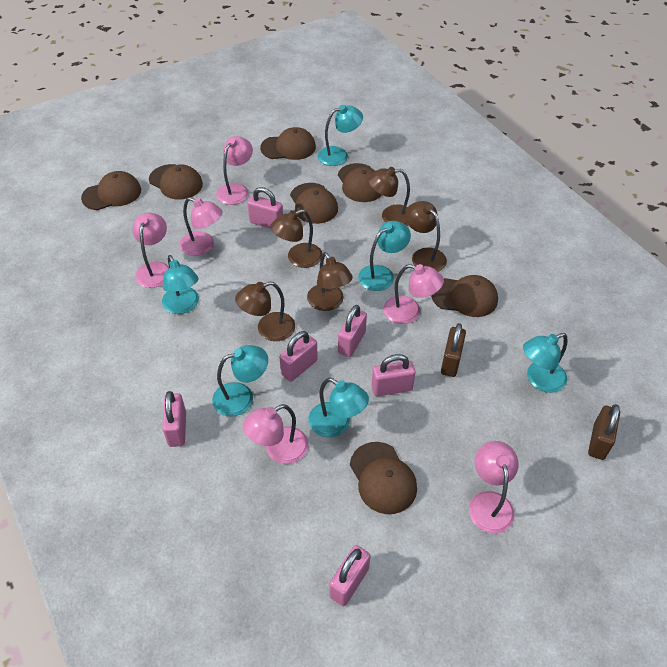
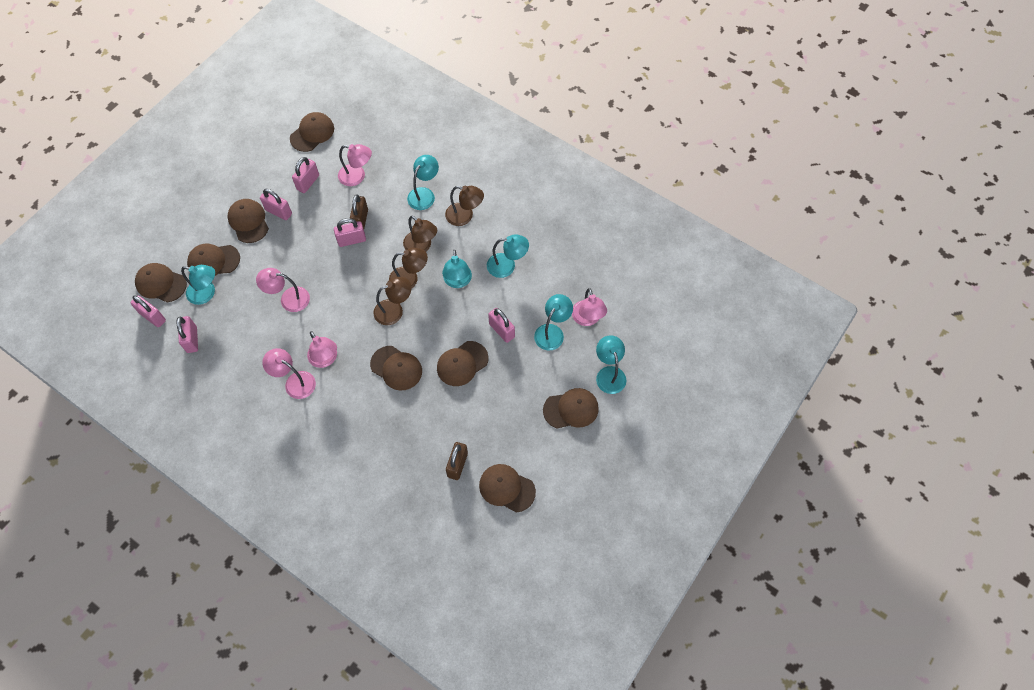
brown cap: 7 -> 8
brown lamp: 5 -> 4
pink lamp: 6 -> 5

